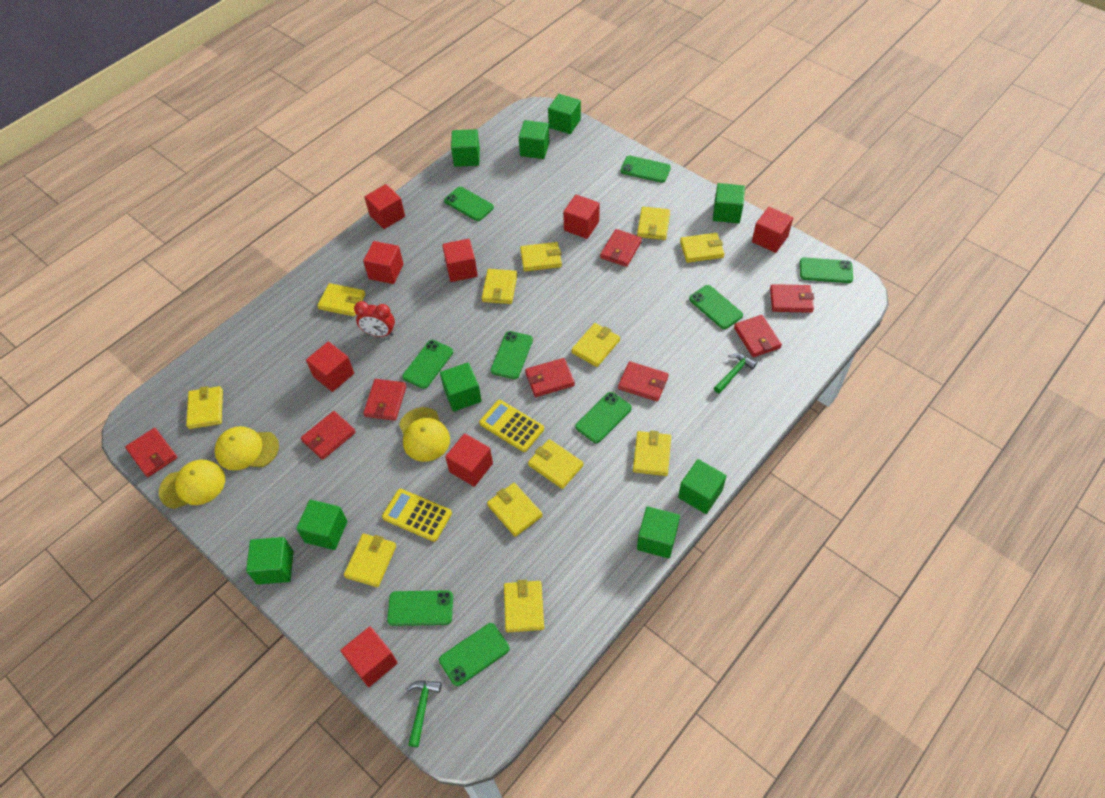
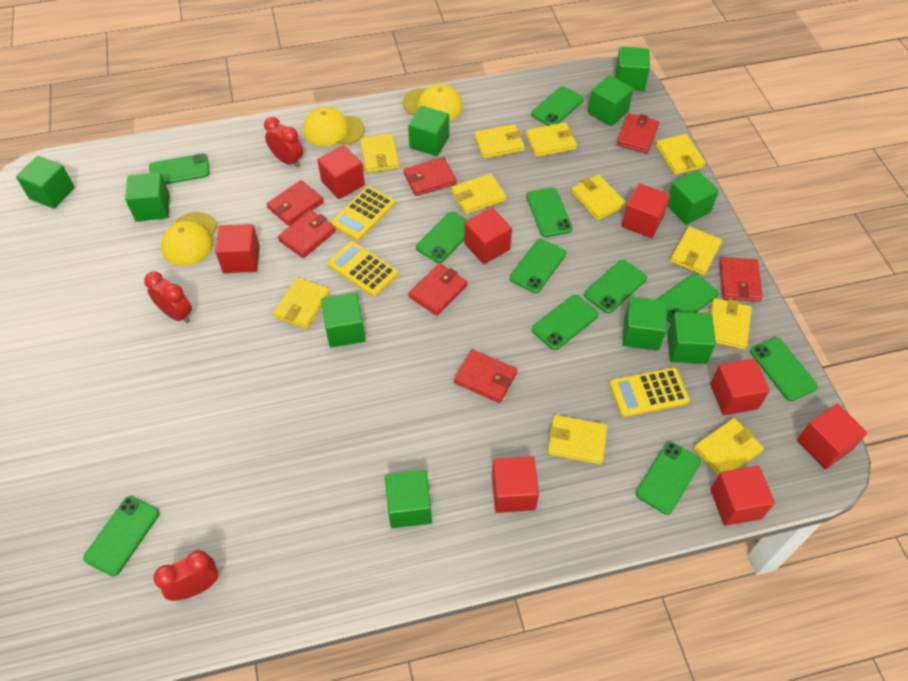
green cube: 9 -> 10
green hammer: 2 -> 0
green phone: 9 -> 11
red clock: 1 -> 3
red wallet: 8 -> 7
yellow calculator: 2 -> 3
yellow wallet: 12 -> 11

